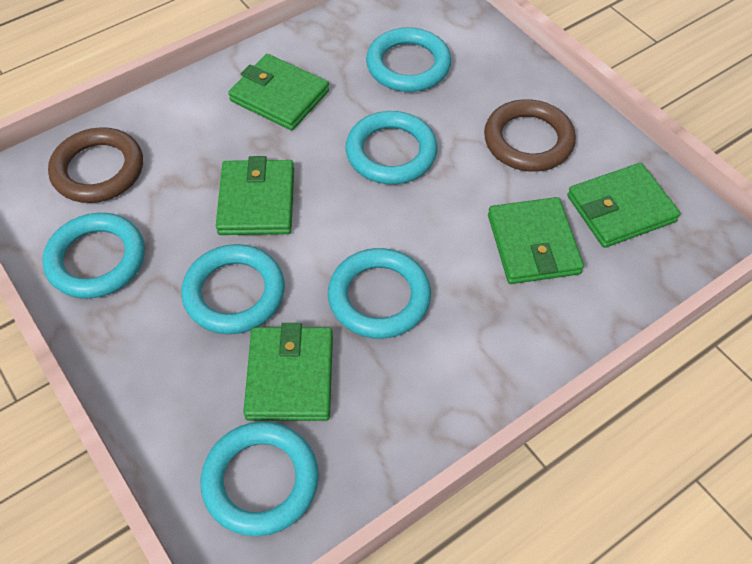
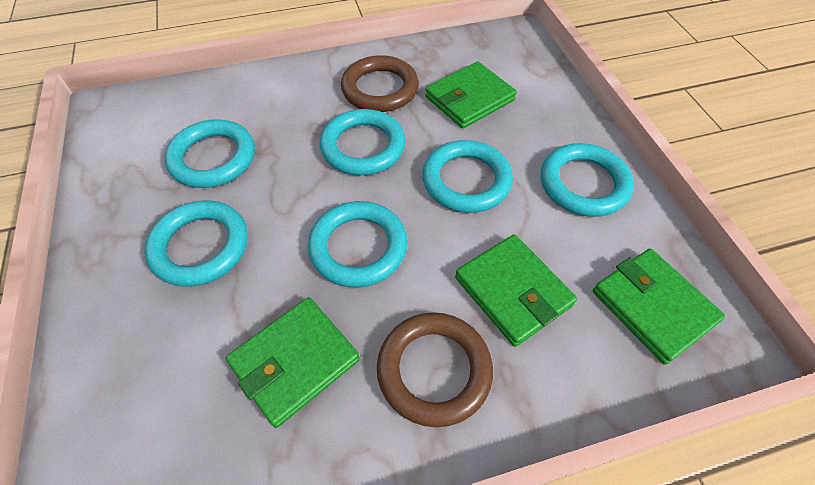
green wallet: 5 -> 4

